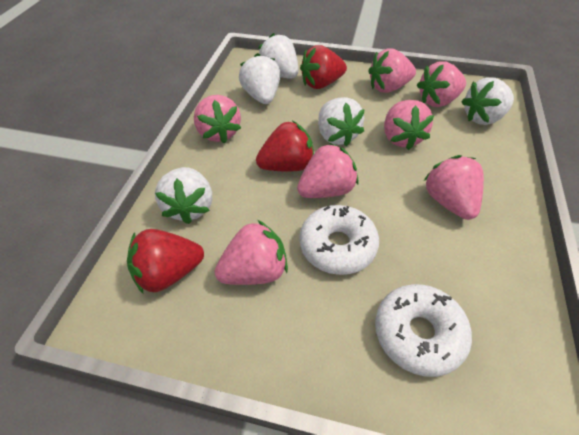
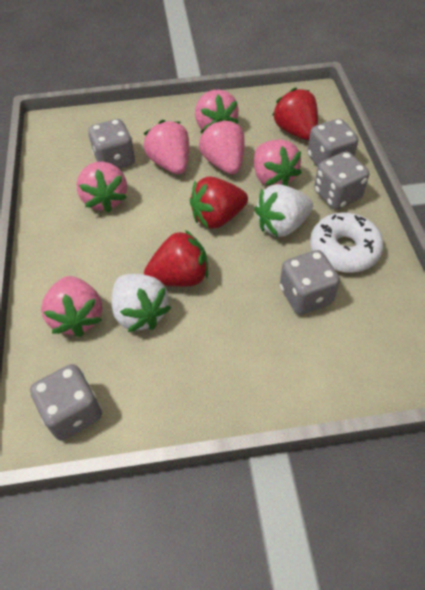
grey dice: 0 -> 5
pink strawberry: 7 -> 6
white donut: 2 -> 1
white strawberry: 5 -> 2

